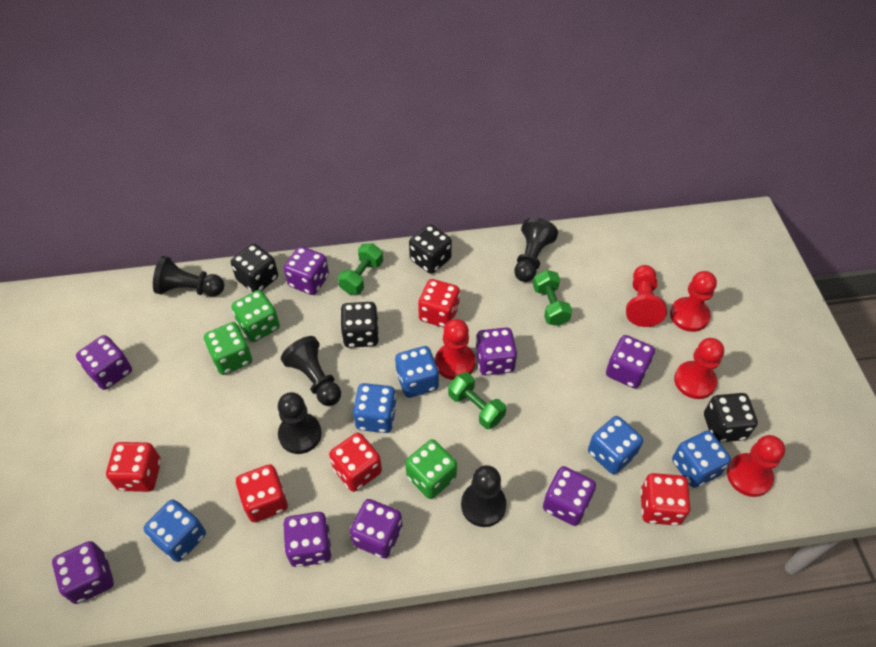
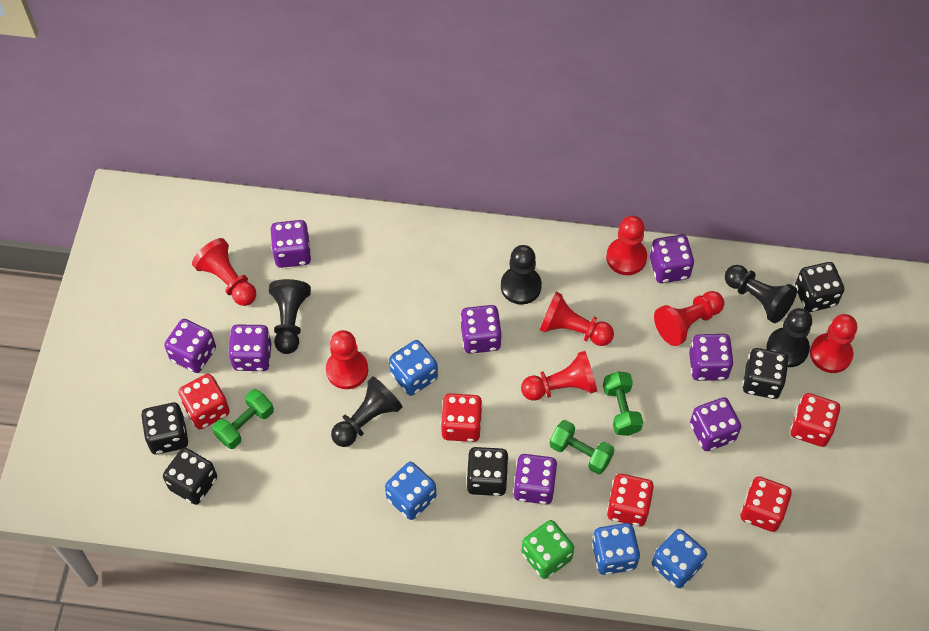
black dice: 4 -> 5
blue dice: 5 -> 4
green dice: 3 -> 1
red pawn: 5 -> 7

